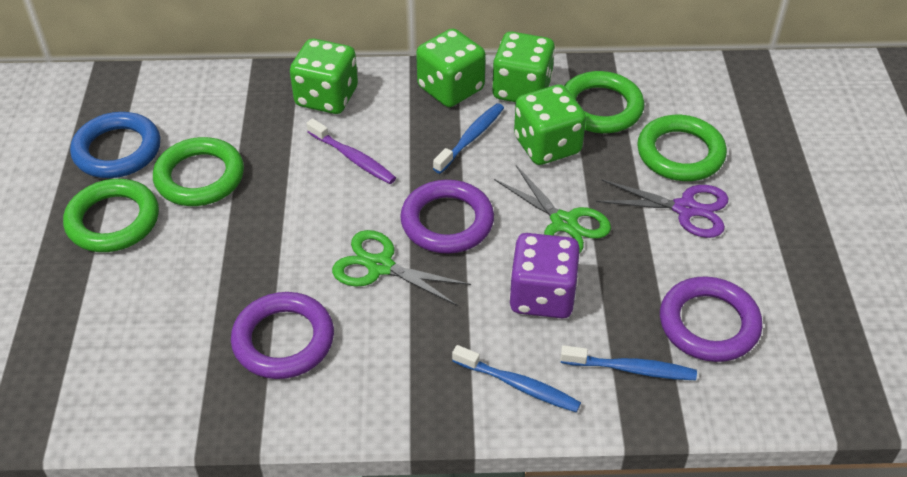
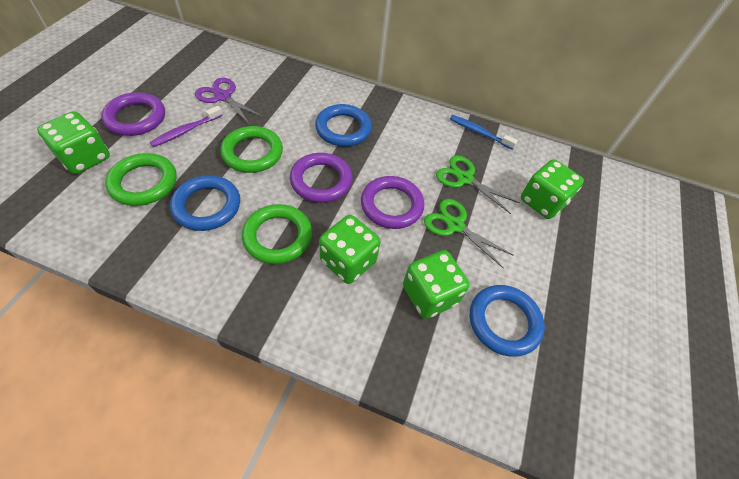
blue ring: 1 -> 3
blue toothbrush: 3 -> 1
green ring: 4 -> 3
purple dice: 1 -> 0

